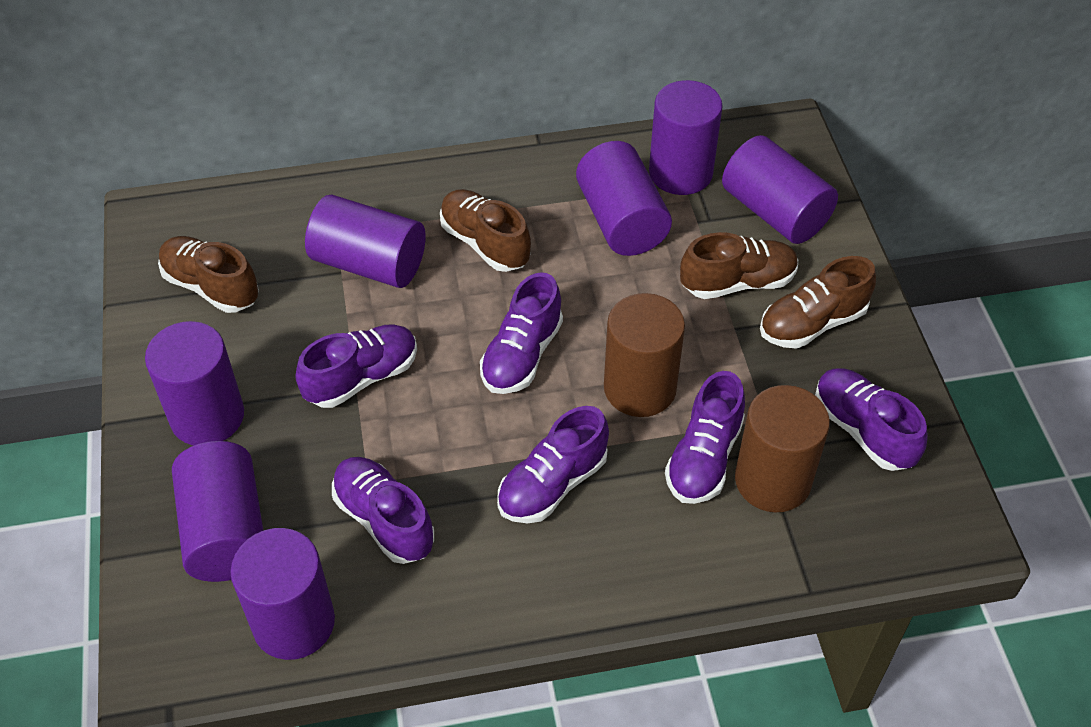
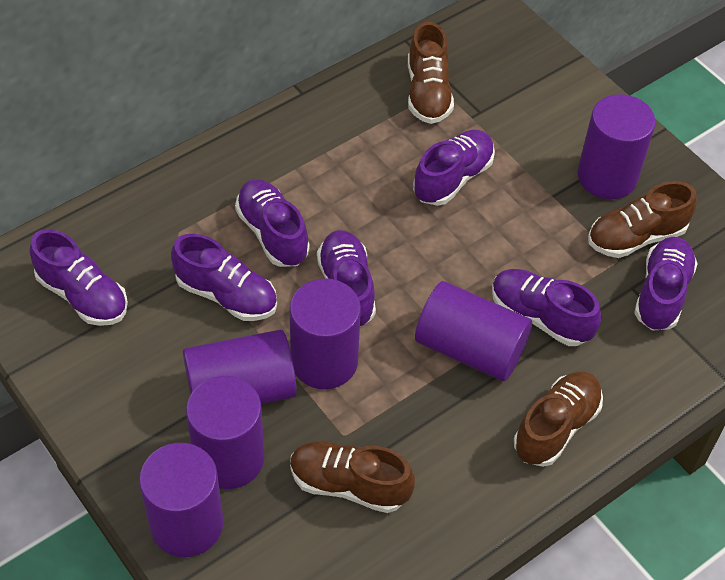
brown cylinder: 2 -> 0
purple cylinder: 7 -> 6
purple shoe: 6 -> 7

